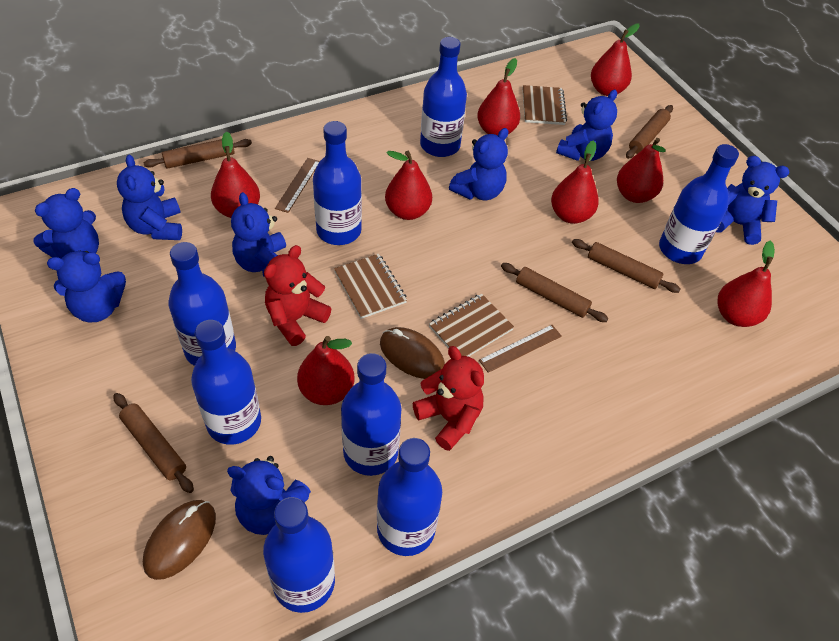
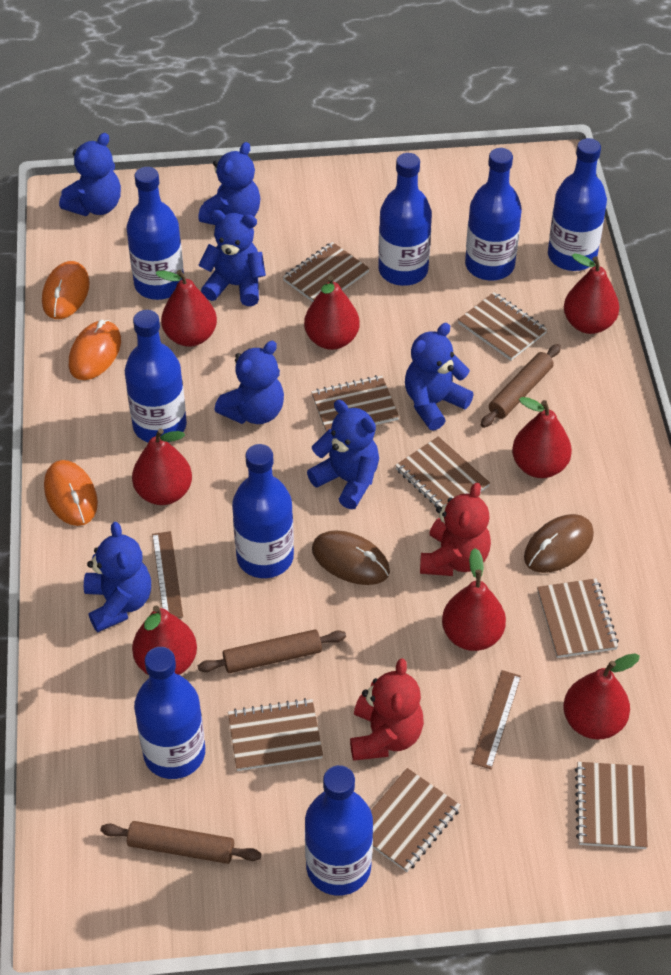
blue teddy bear: 8 -> 7
brown notebook: 3 -> 8
brown rolling pin: 5 -> 3
orange mouse: 0 -> 3

